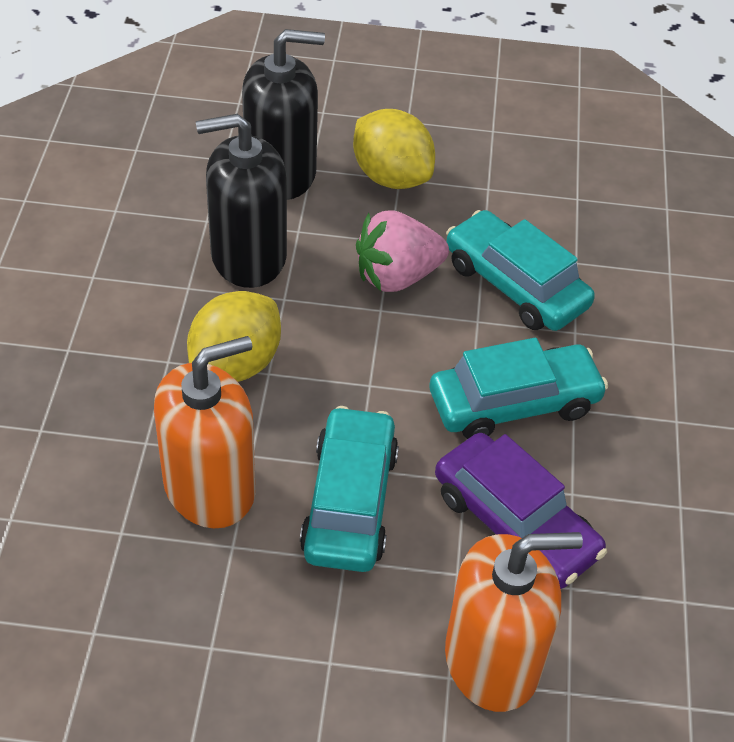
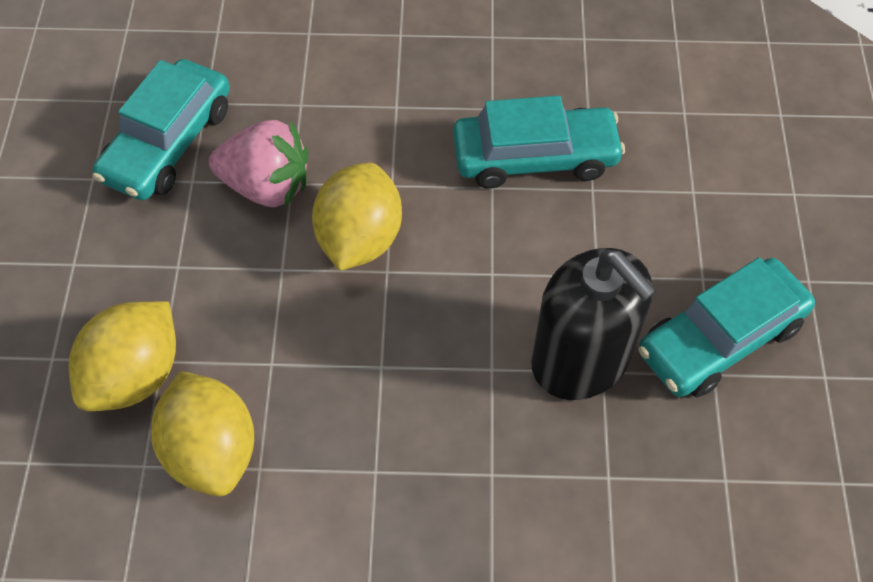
black soap dispenser: 2 -> 1
orange soap dispenser: 2 -> 0
purple car: 1 -> 0
yellow lemon: 2 -> 3

